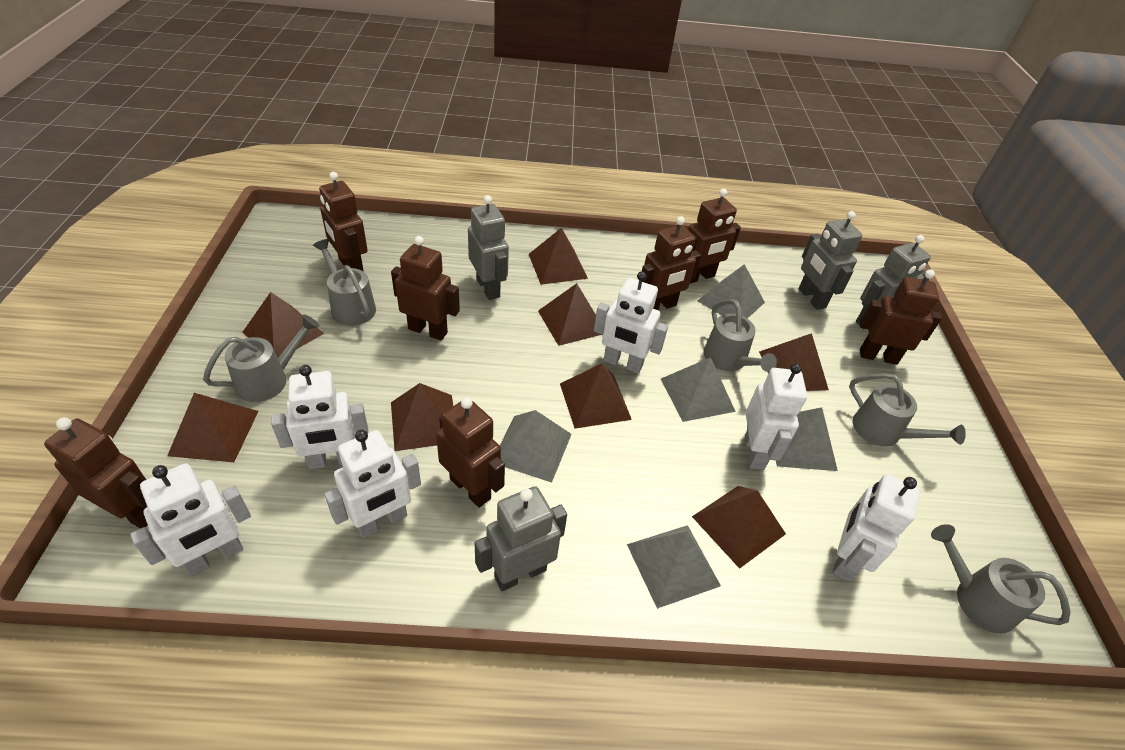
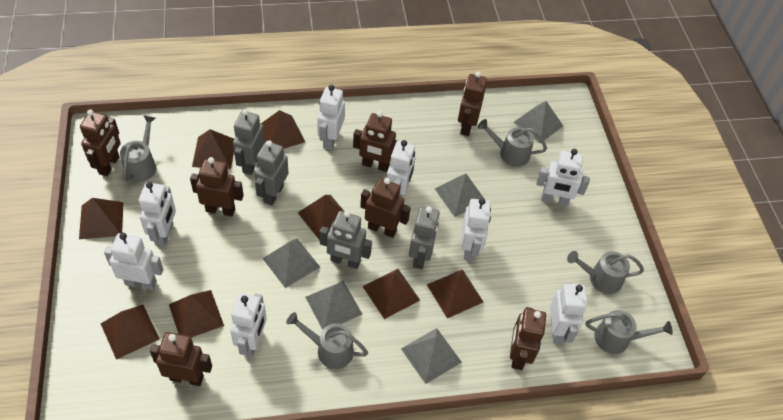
white robot: 6 -> 8

